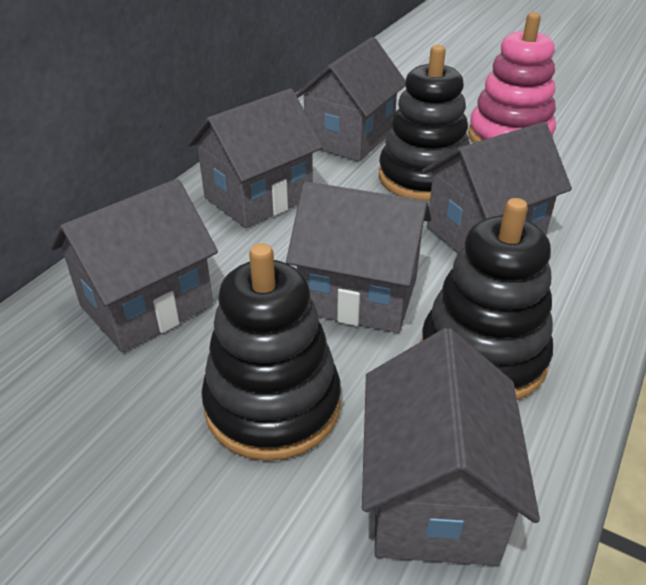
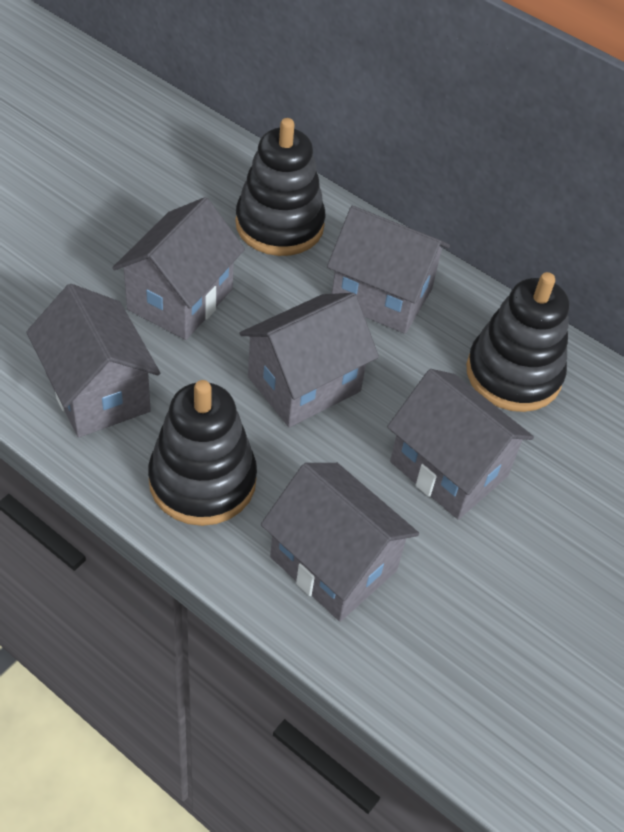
pink stacking toy: 1 -> 0

